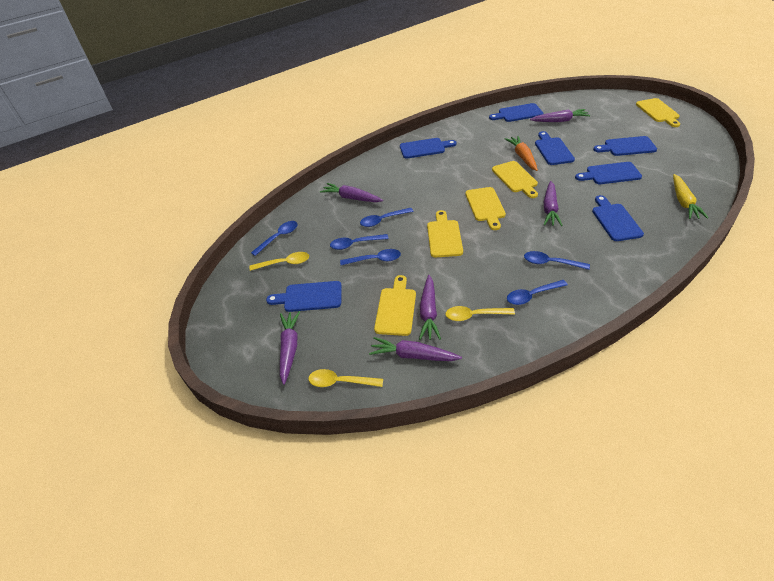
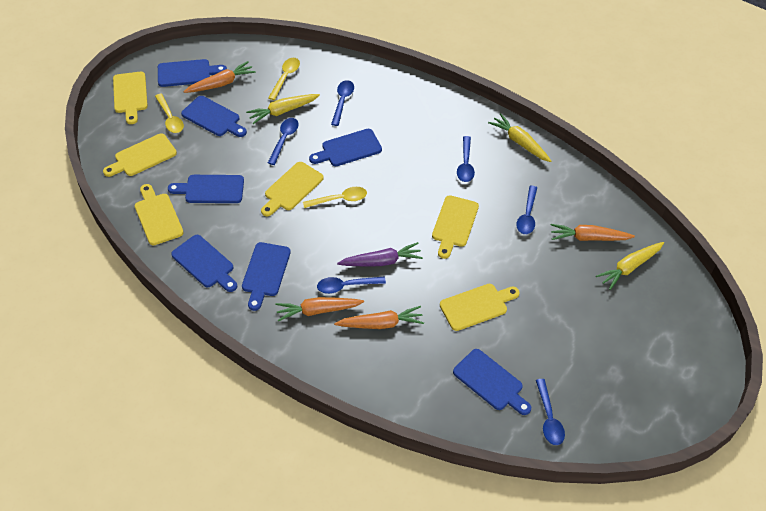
orange carrot: 1 -> 4
purple carrot: 6 -> 1
yellow carrot: 1 -> 3
yellow cutting board: 5 -> 6

